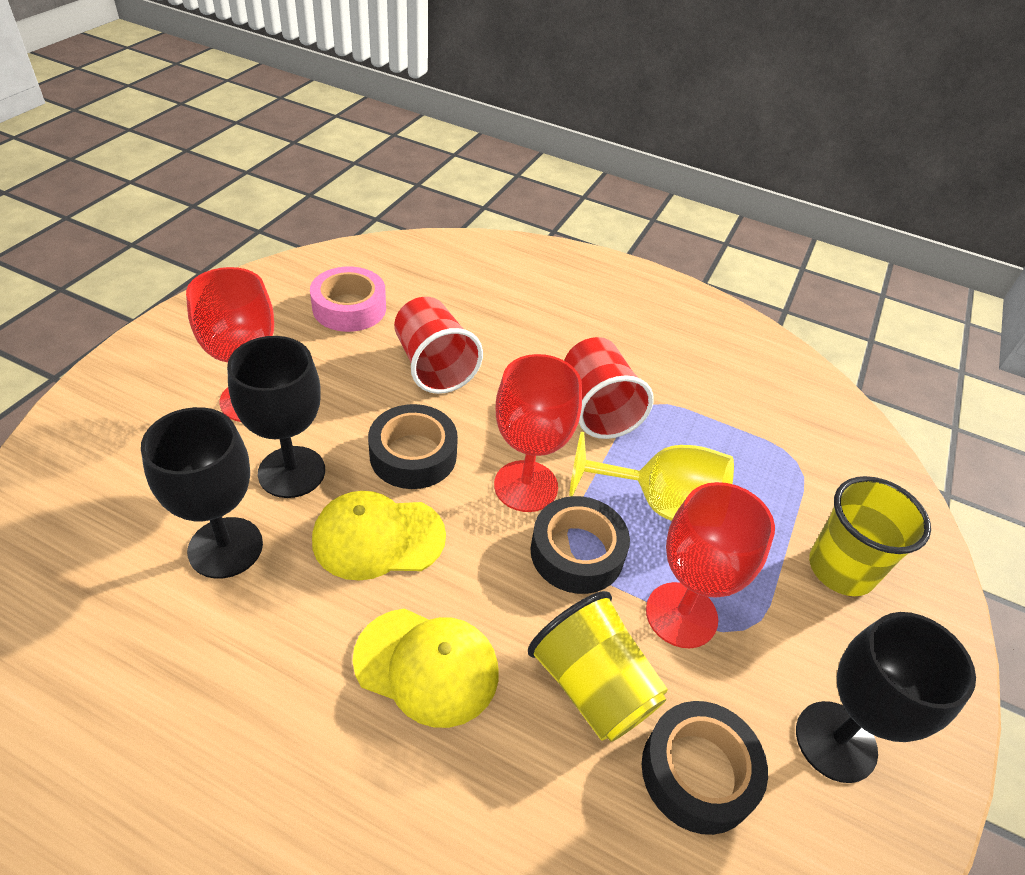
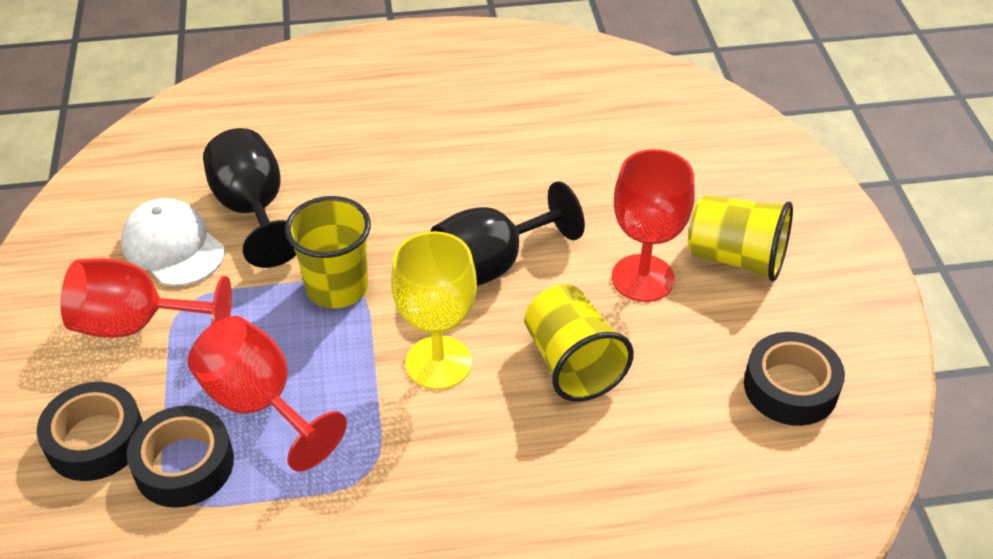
black goblet: 3 -> 2
pink tape: 1 -> 0
red cup: 2 -> 0
white cap: 0 -> 1
yellow cap: 2 -> 0
yellow cup: 2 -> 3

